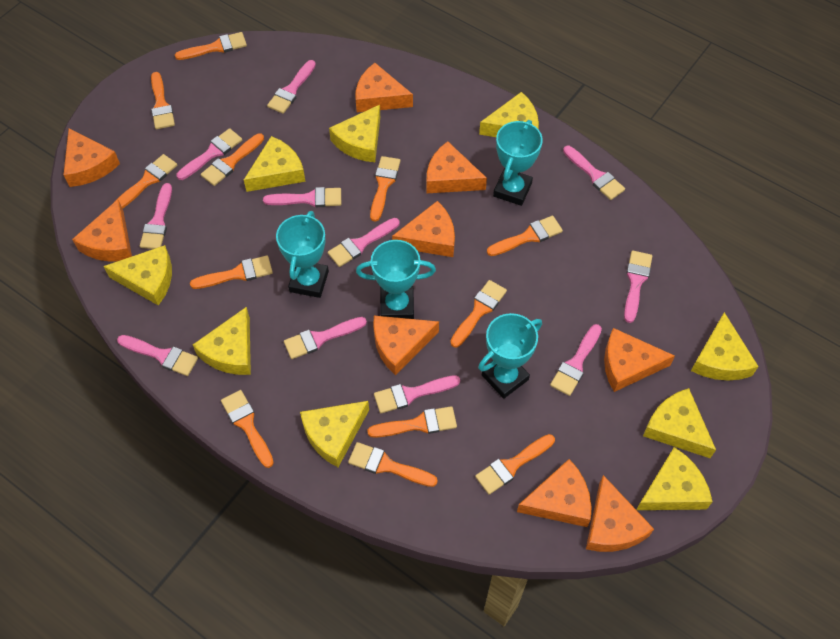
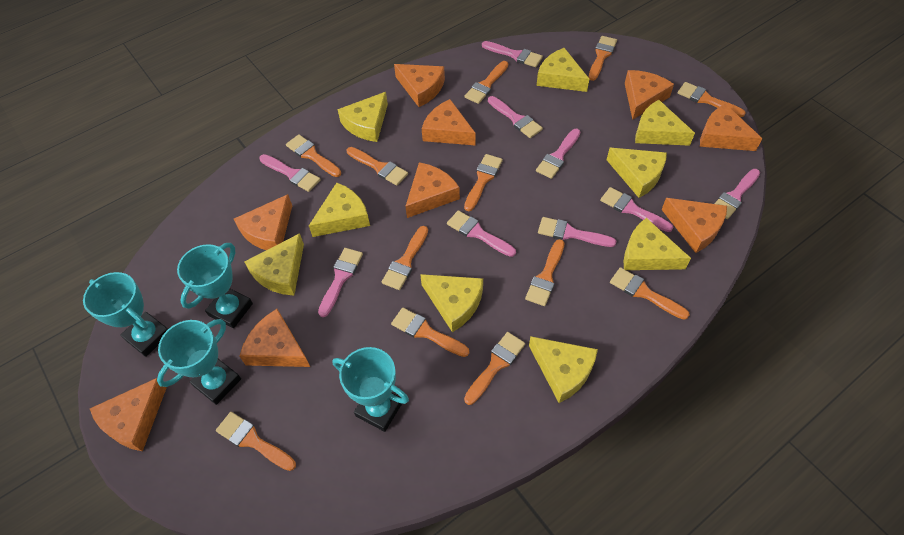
pink brush: 11 -> 9

